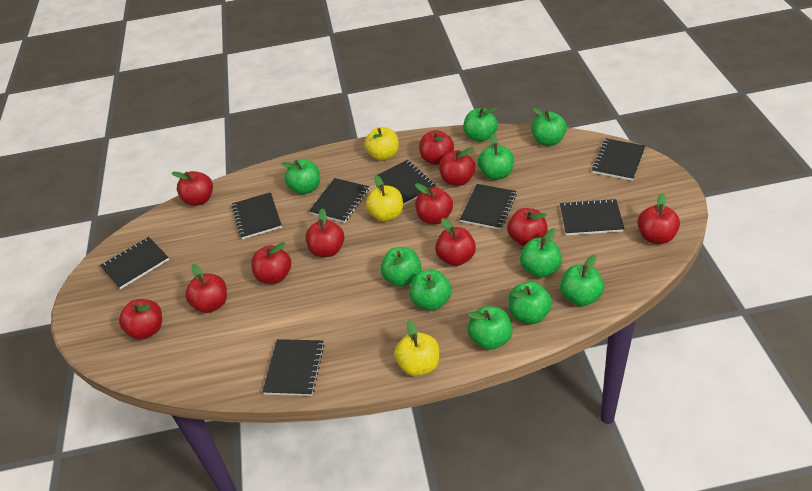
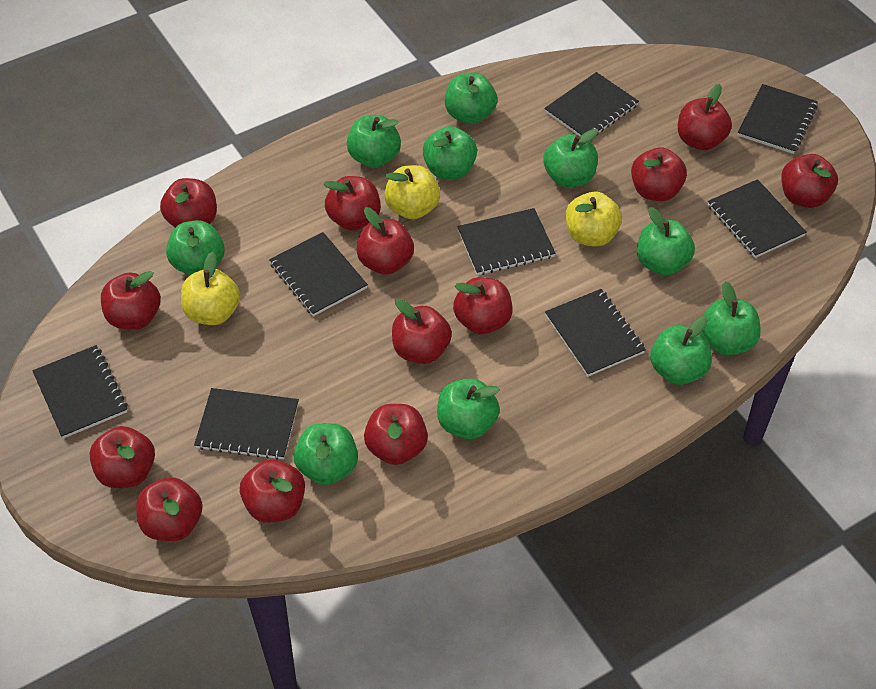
red apple: 11 -> 13

